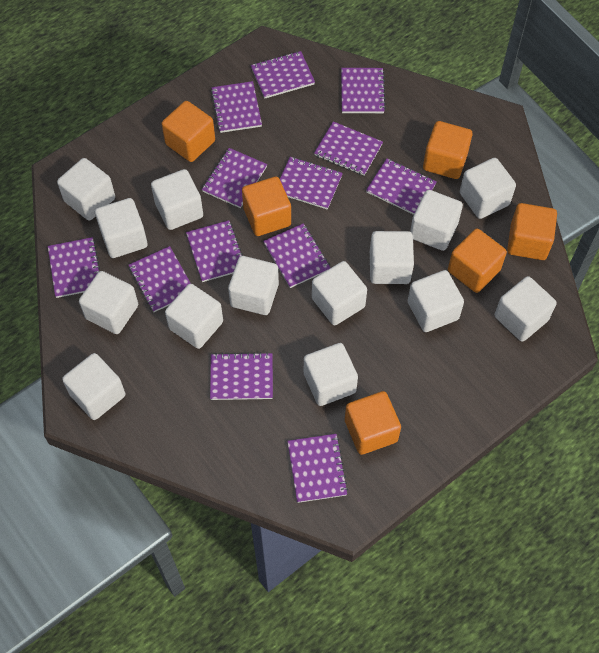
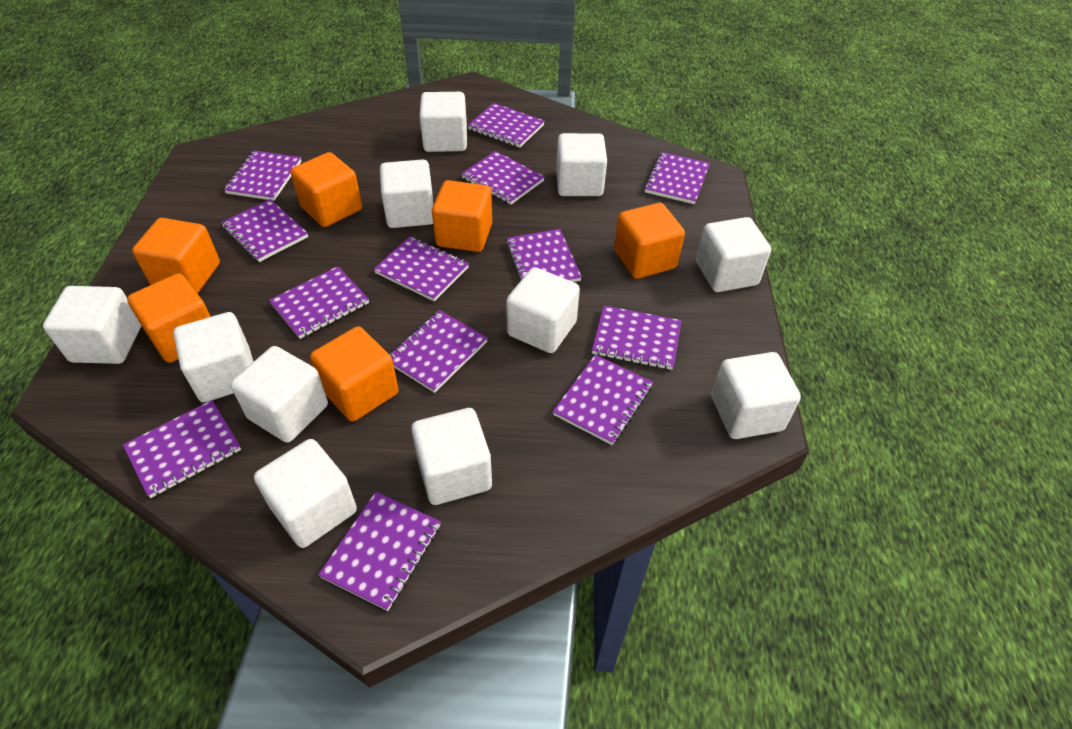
white cube: 14 -> 11

